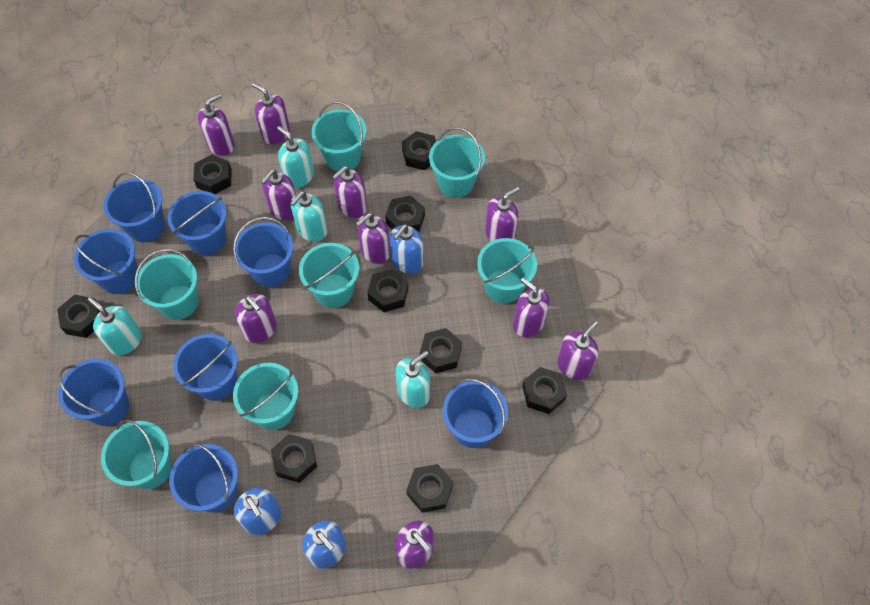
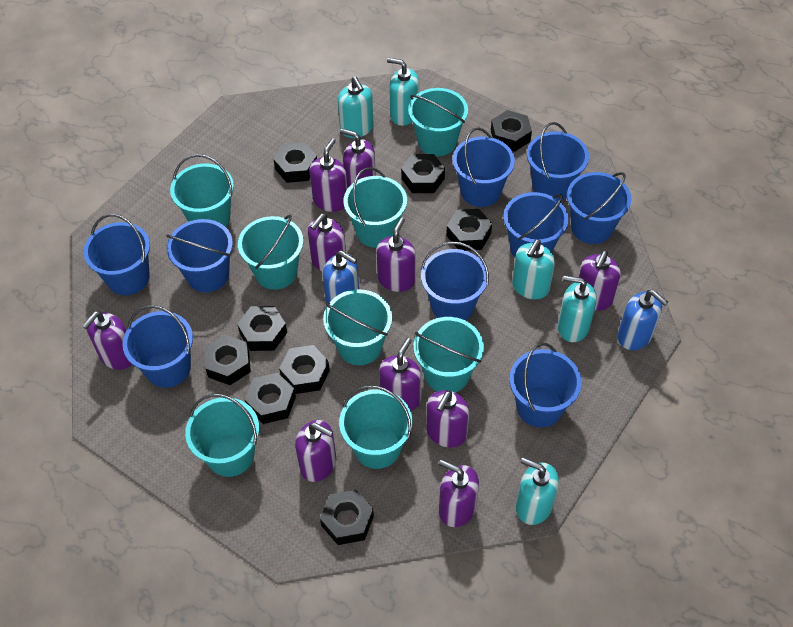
blue bucket: 8 -> 9
blue soap dispenser: 3 -> 2
turquoise bucket: 7 -> 8
turquoise soap dispenser: 4 -> 5

